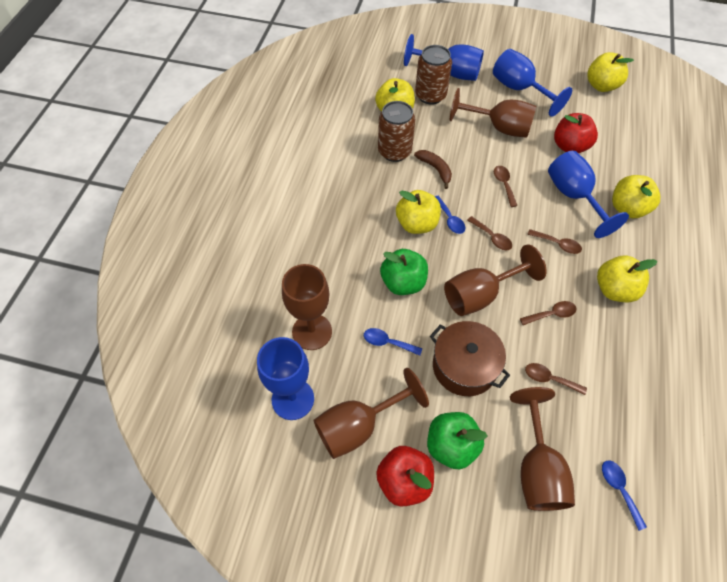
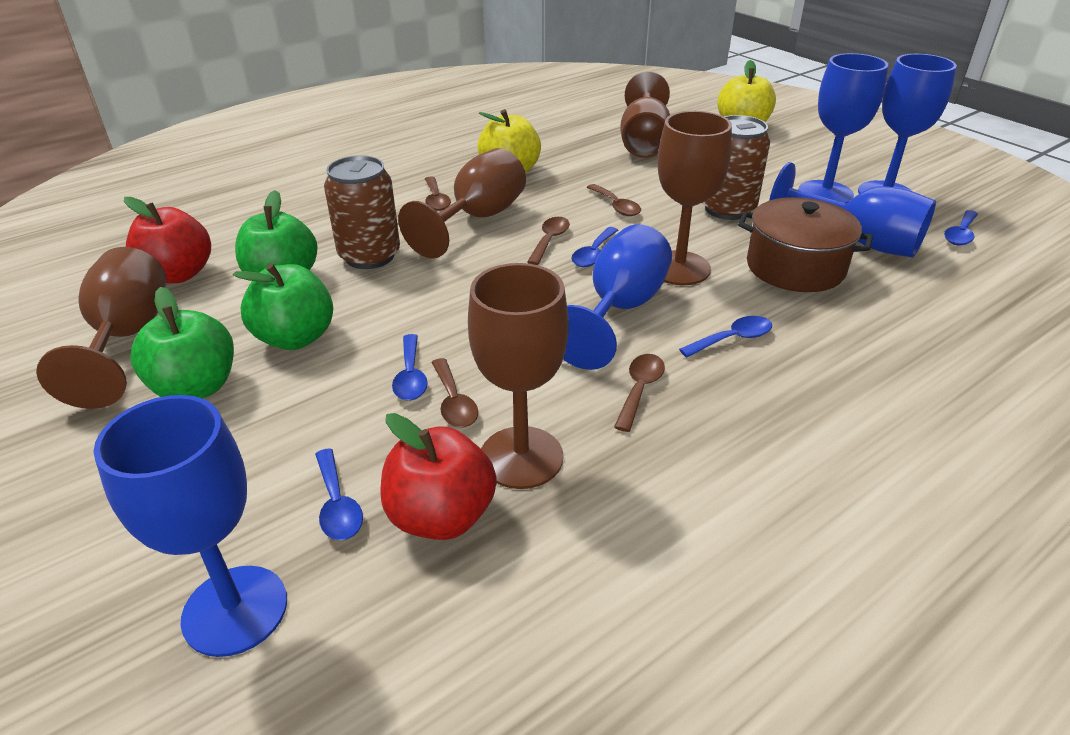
blue goblet: 4 -> 5
blue spoon: 3 -> 5
brown banana: 1 -> 0
green apple: 2 -> 3
yellow apple: 5 -> 2

